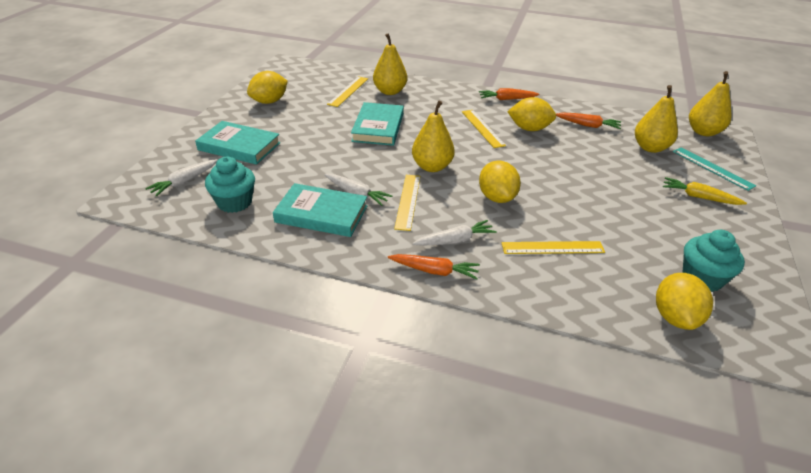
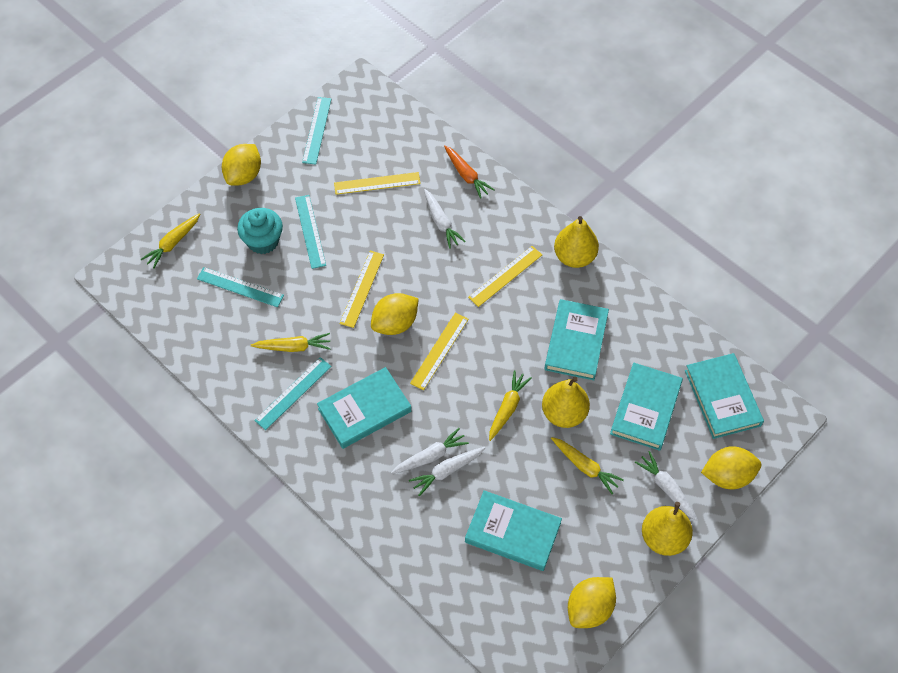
orange carrot: 3 -> 1
turquoise book: 3 -> 5
turquoise cupcake: 2 -> 1
turquoise ruler: 1 -> 4
white carrot: 3 -> 4
yellow carrot: 1 -> 4
yellow pear: 4 -> 3

